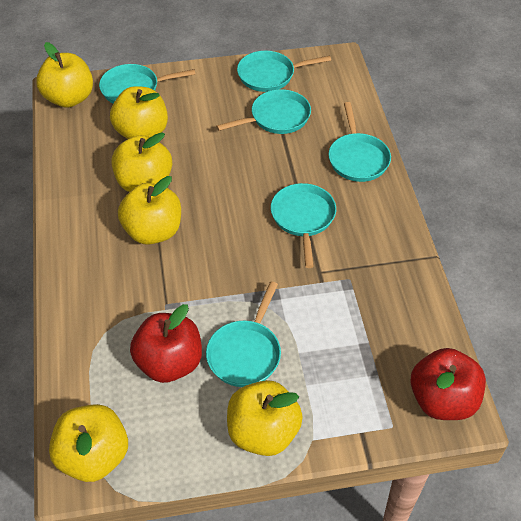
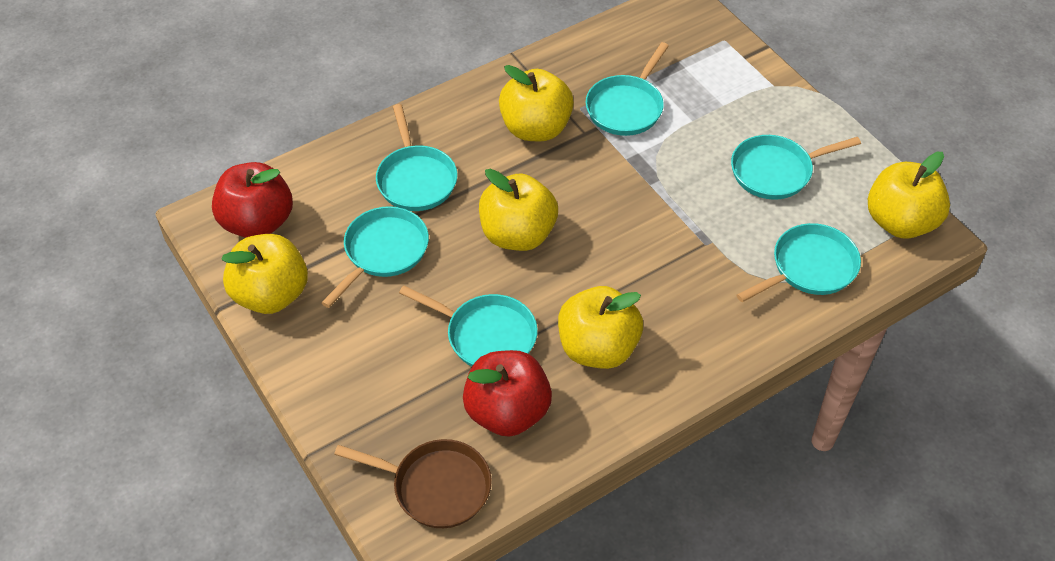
brown pan: 0 -> 1
yellow apple: 6 -> 5

